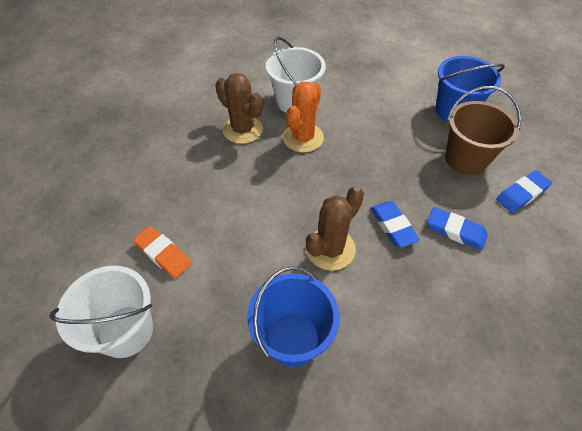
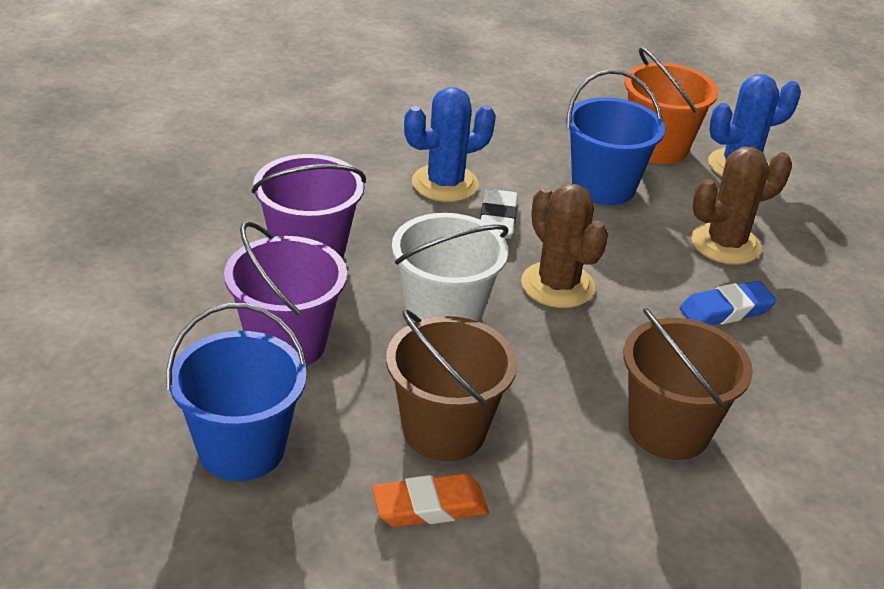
blue cactus: 0 -> 2
blue eraser: 3 -> 1
brown bucket: 1 -> 2
orange bucket: 0 -> 1
orange cactus: 1 -> 0
purple bucket: 0 -> 2
white bucket: 2 -> 1
white eraser: 0 -> 1

